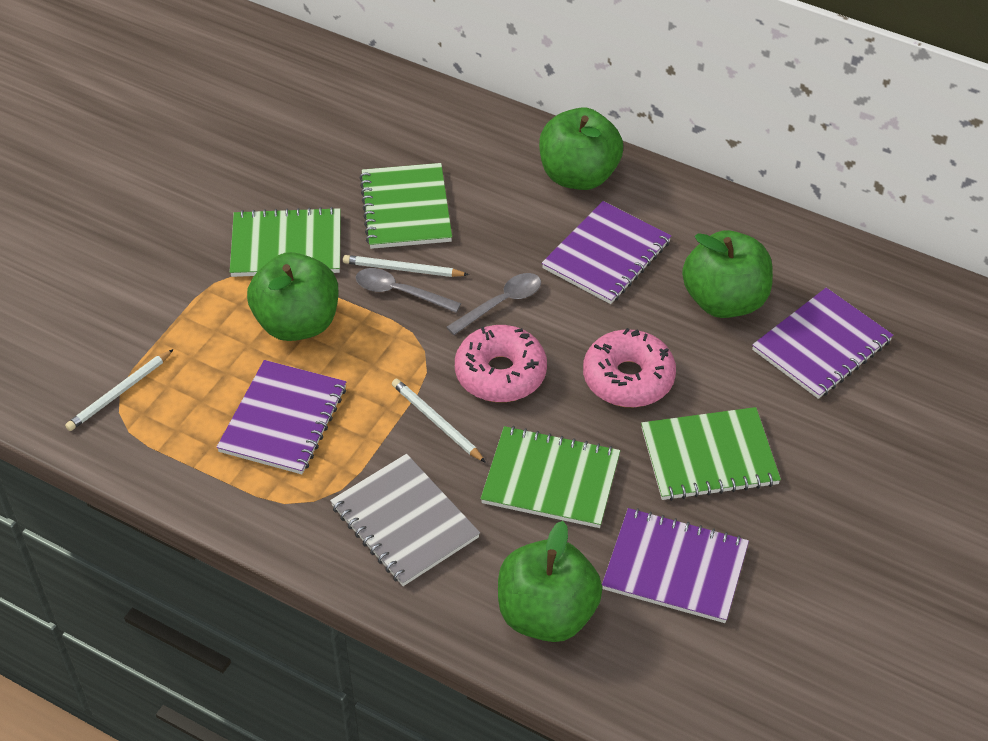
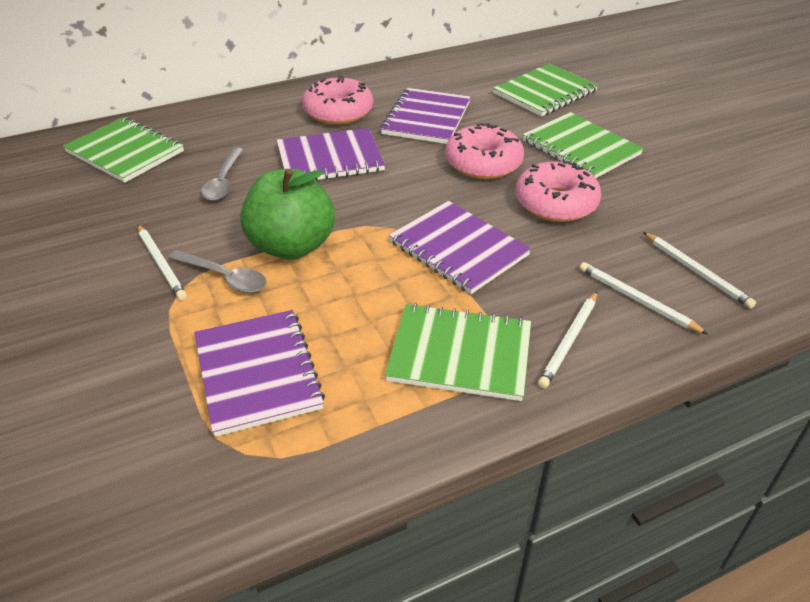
green apple: 4 -> 1
grey notebook: 1 -> 0
pink donut: 2 -> 3
white pencil: 3 -> 4

